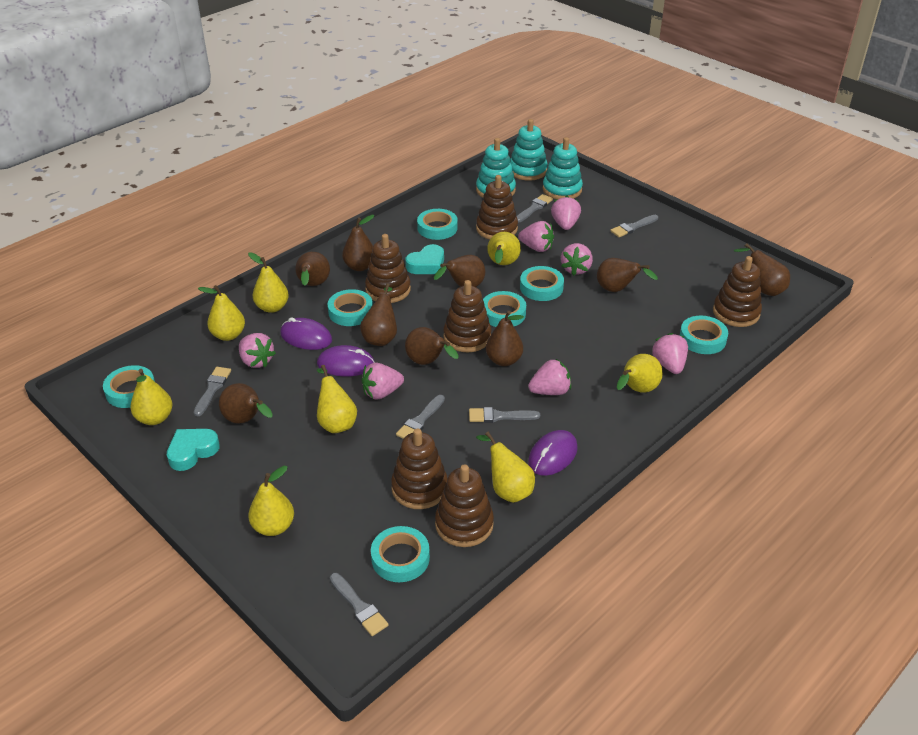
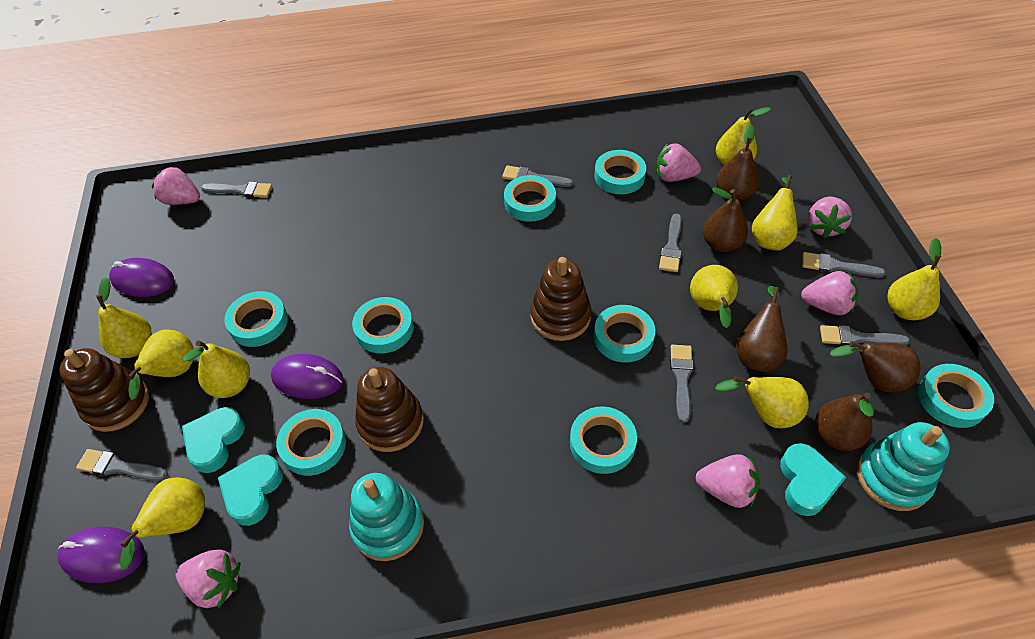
brown pear: 9 -> 5
brown stacking toy: 6 -> 3
grey brush: 6 -> 7
pink strawberry: 7 -> 6
turquoise heart: 2 -> 3
turquoise stacking toy: 3 -> 2
turquoise tape: 7 -> 8
yellow pear: 8 -> 9

